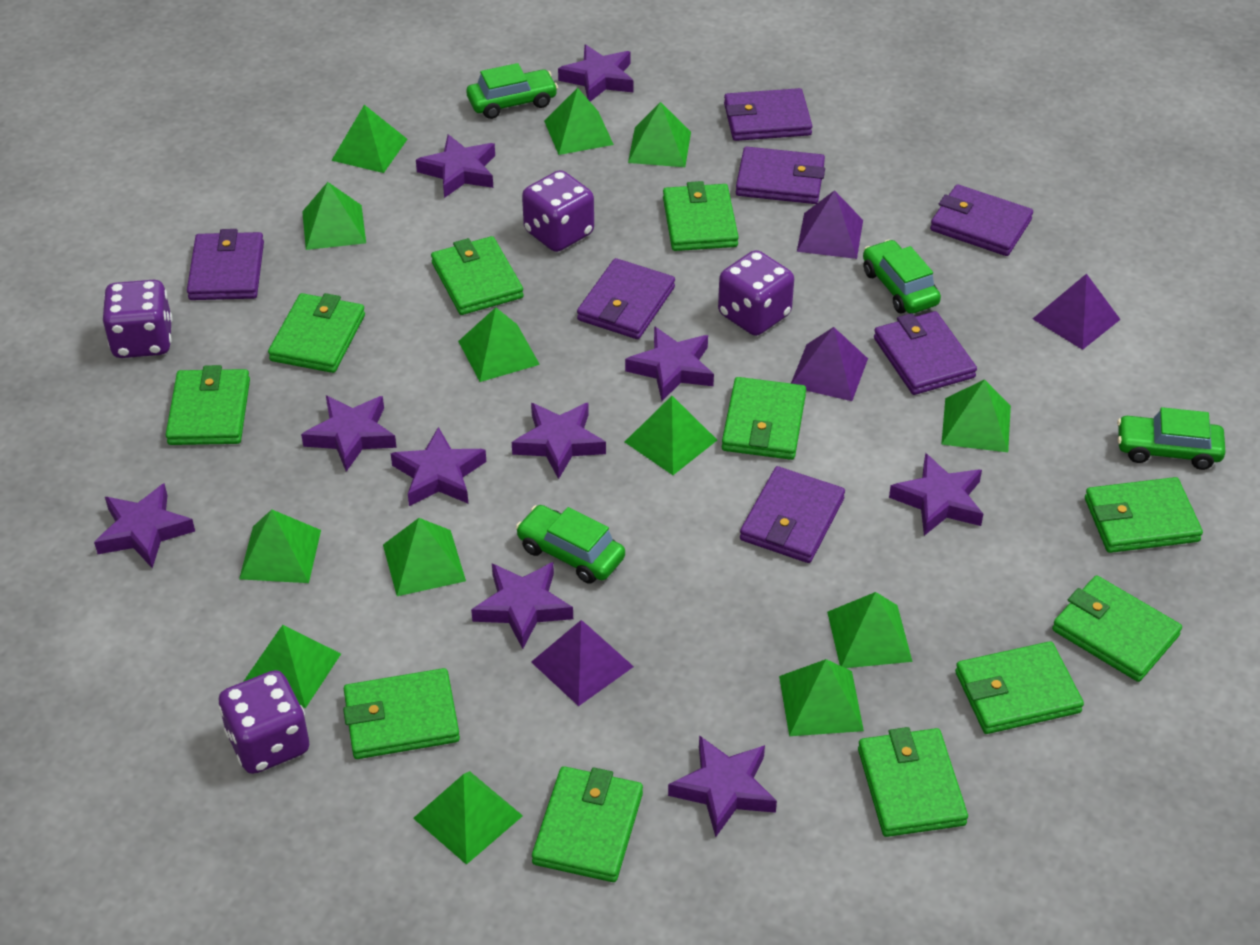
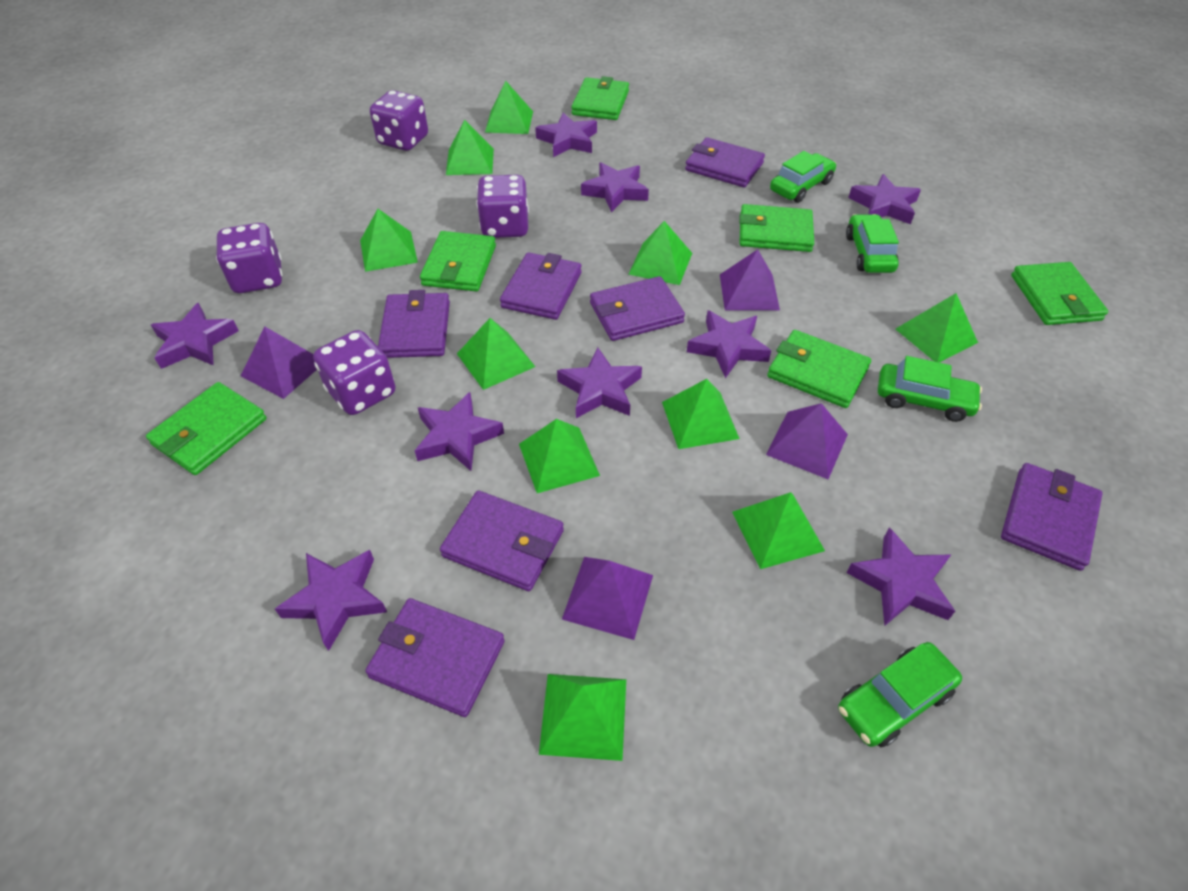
green pyramid: 13 -> 10
green wallet: 11 -> 6
purple star: 10 -> 9

